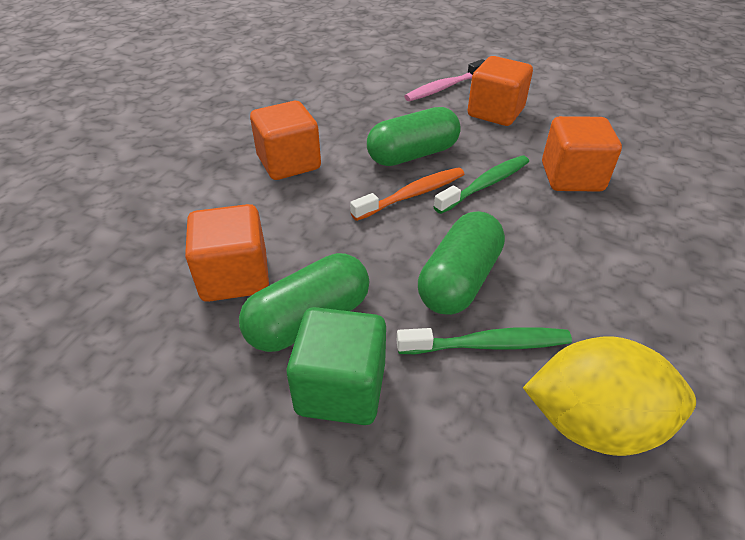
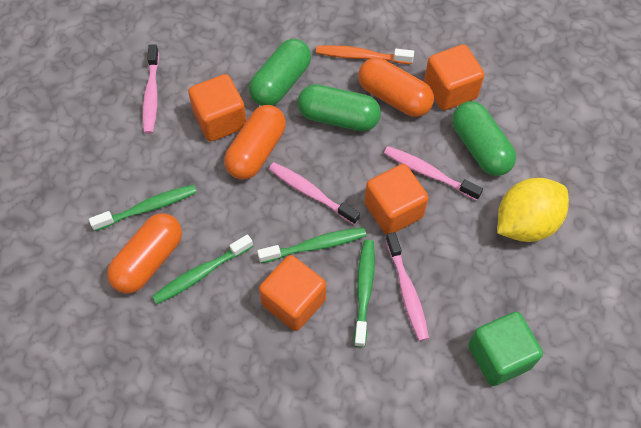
green toothbrush: 2 -> 4
orange capsule: 0 -> 3
pink toothbrush: 1 -> 4

